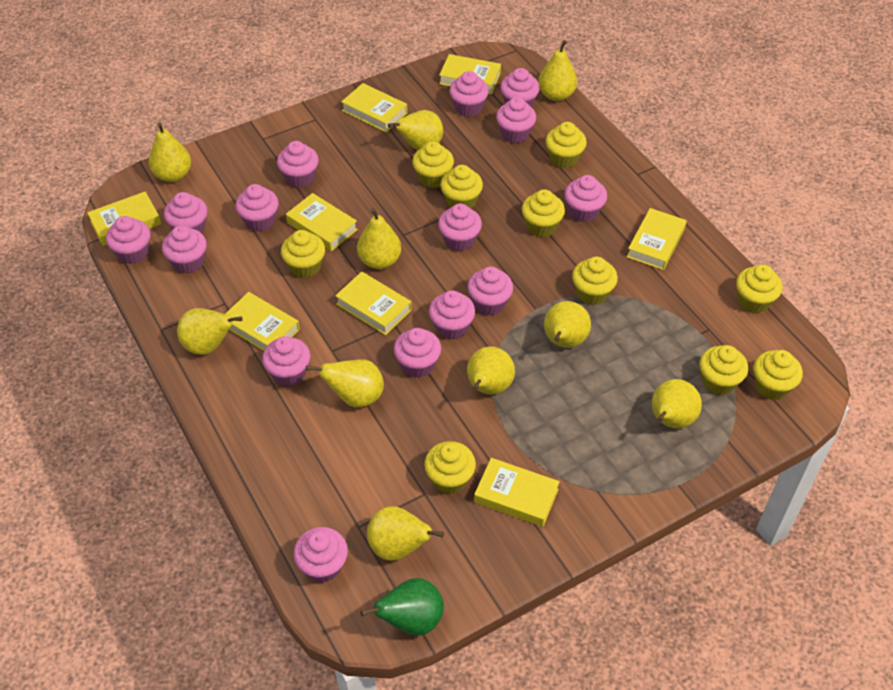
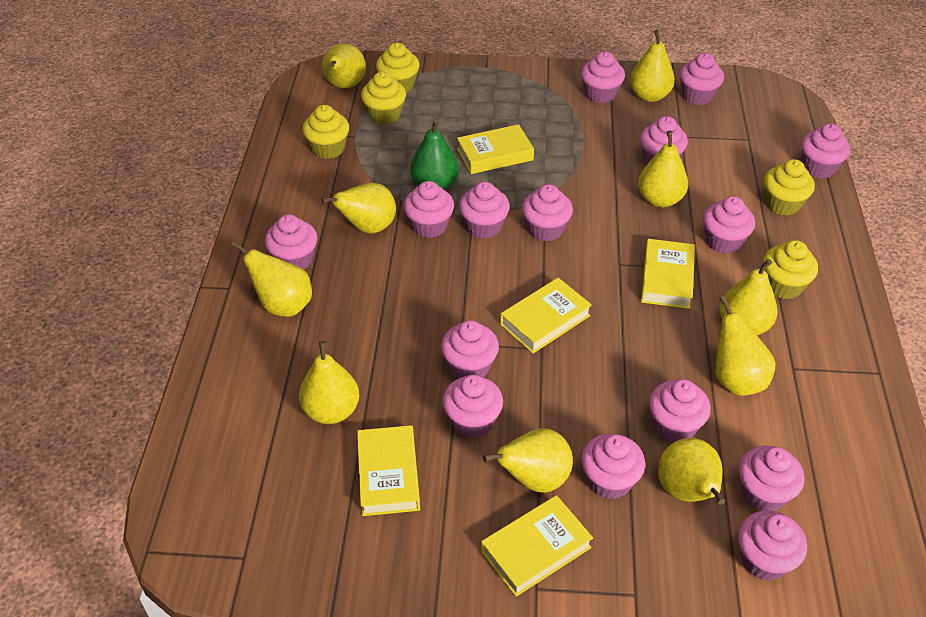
yellow book: 8 -> 5
yellow cupcake: 10 -> 5

